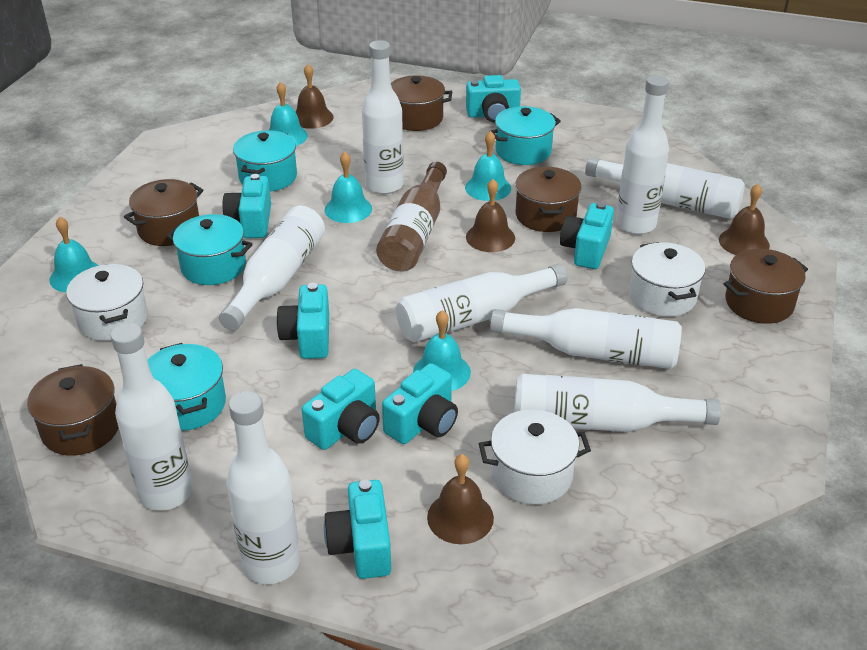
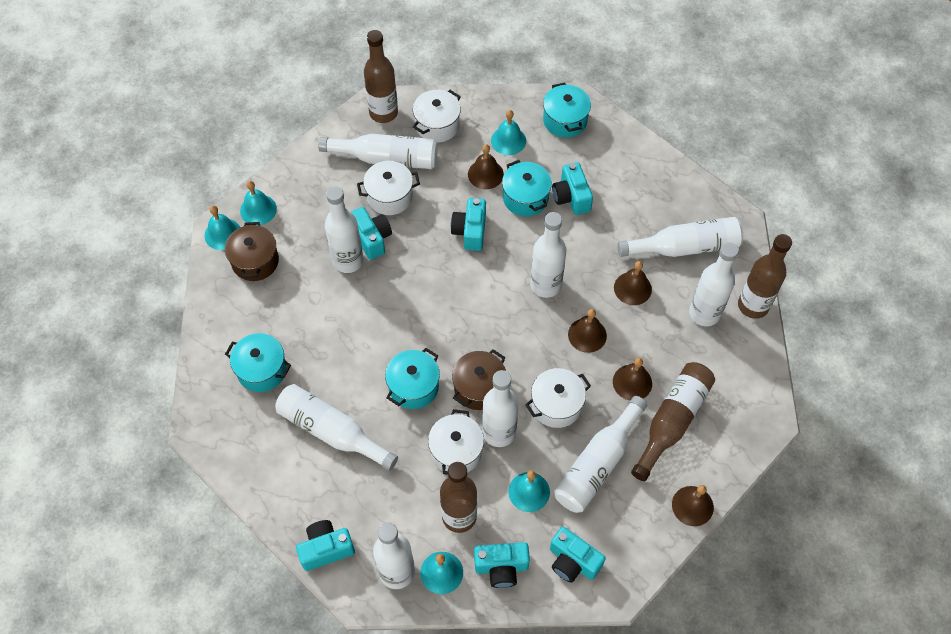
brown bell: 4 -> 5
brown bottle: 1 -> 4
brown pot: 5 -> 2
turquoise camera: 7 -> 6
white pot: 3 -> 4

